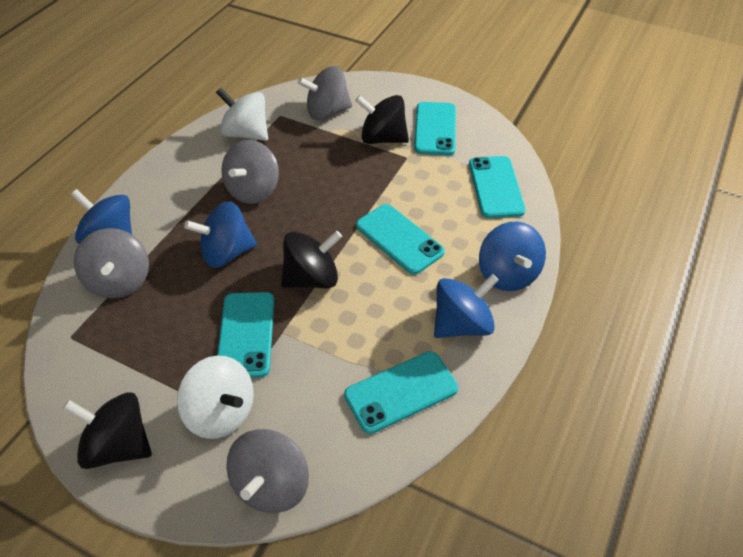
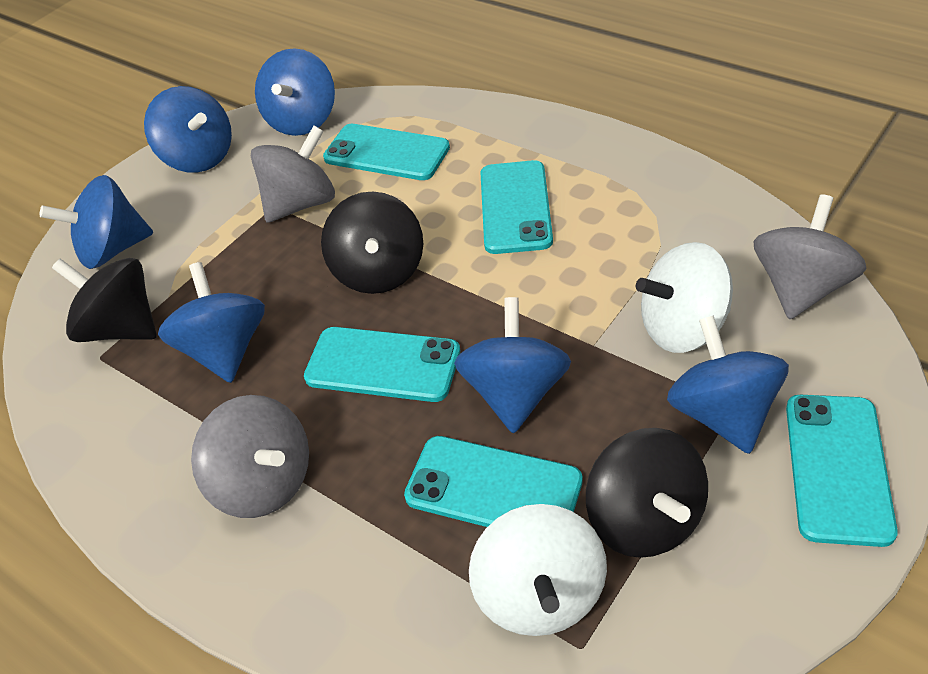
blue spinning top: 4 -> 6
grey spinning top: 4 -> 3

